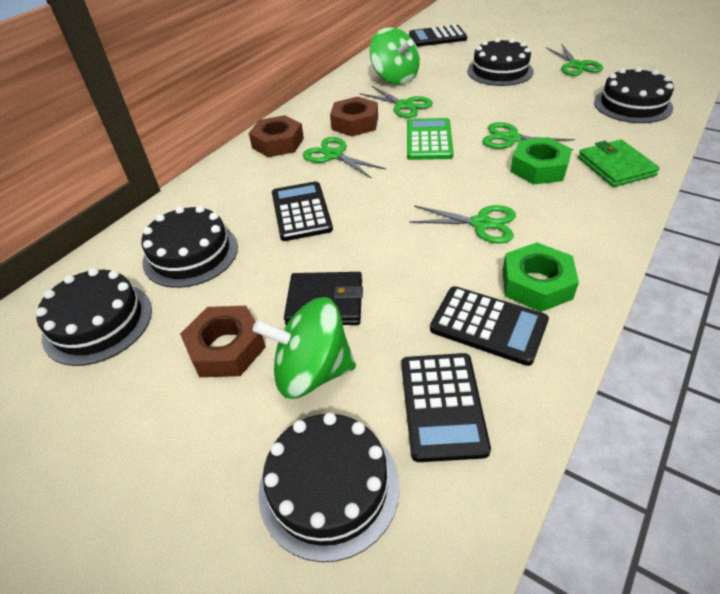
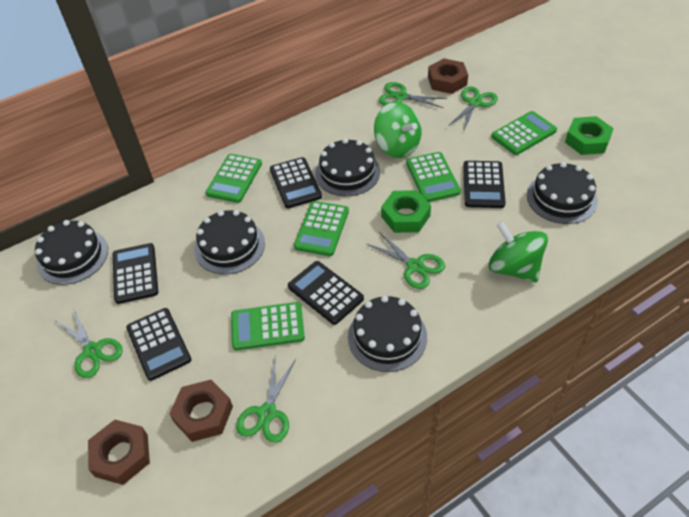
black calculator: 4 -> 5
black wallet: 1 -> 0
green calculator: 1 -> 5
green wallet: 1 -> 0

